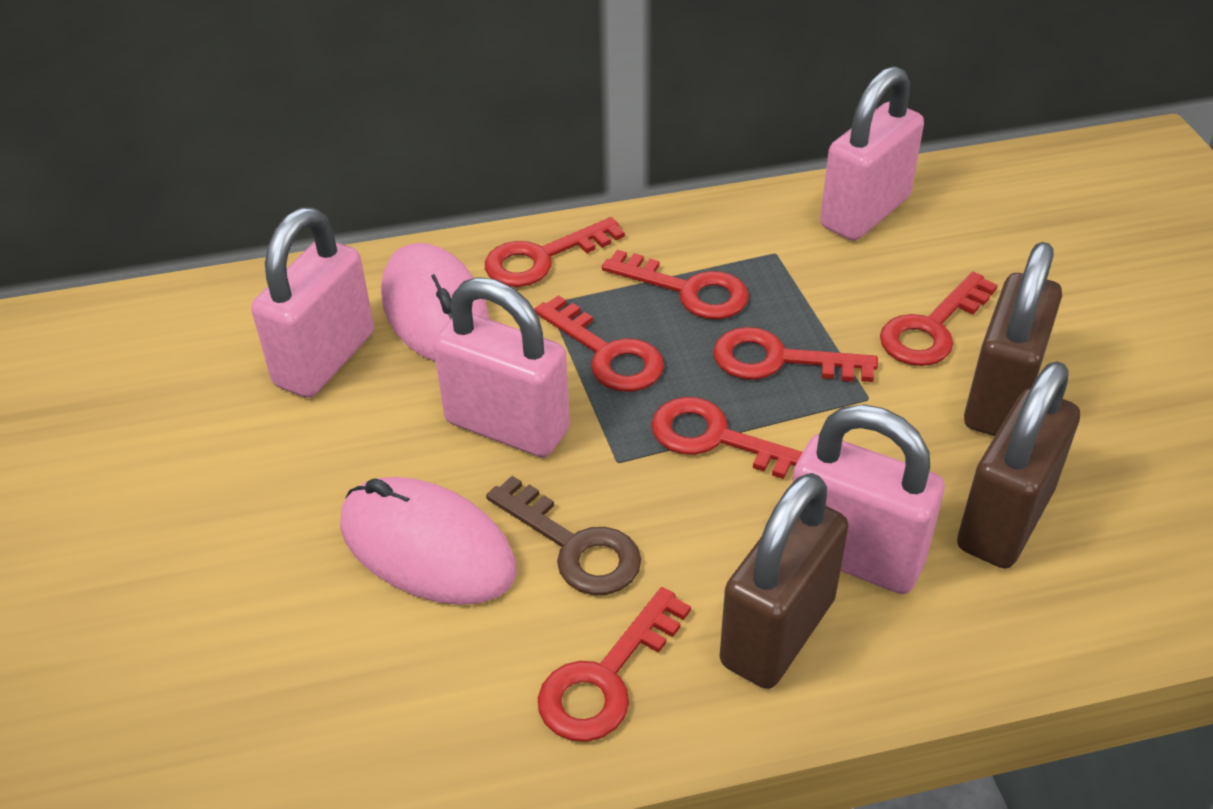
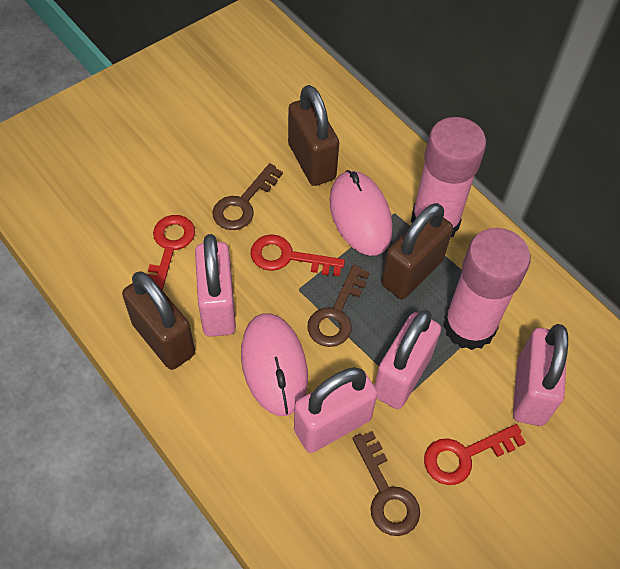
brown key: 1 -> 3
pink glue stick: 0 -> 2
red key: 7 -> 3

